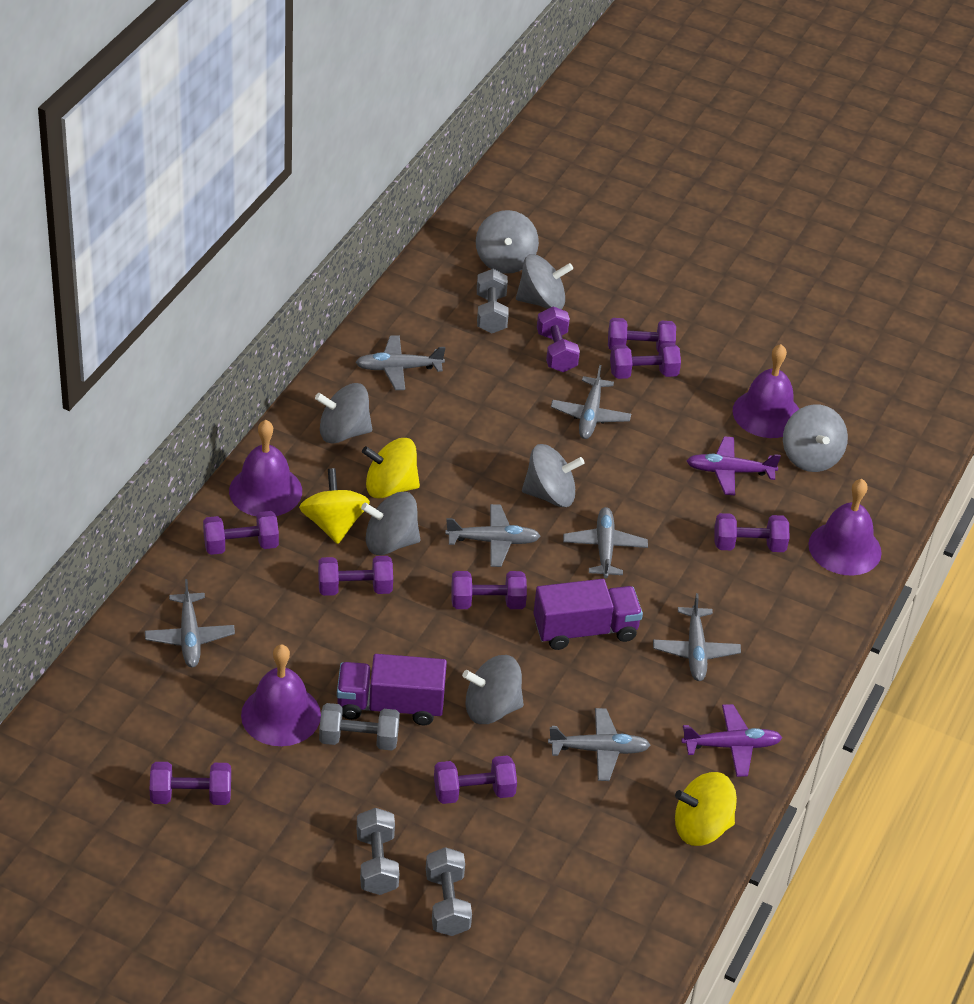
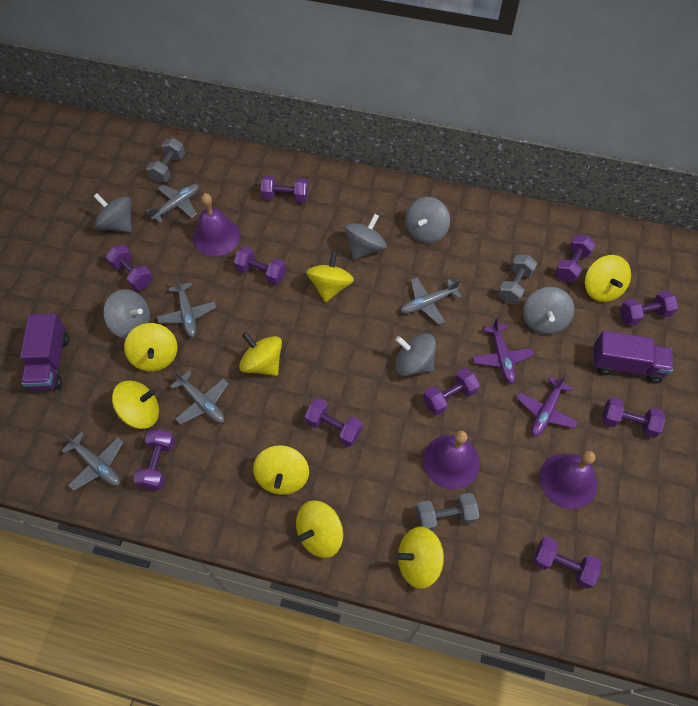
grey dumbbell: 4 -> 3
grey plane: 7 -> 5
grey spinning top: 7 -> 6
purple bell: 4 -> 3
purple dumbbell: 9 -> 10
yellow spinning top: 3 -> 8

